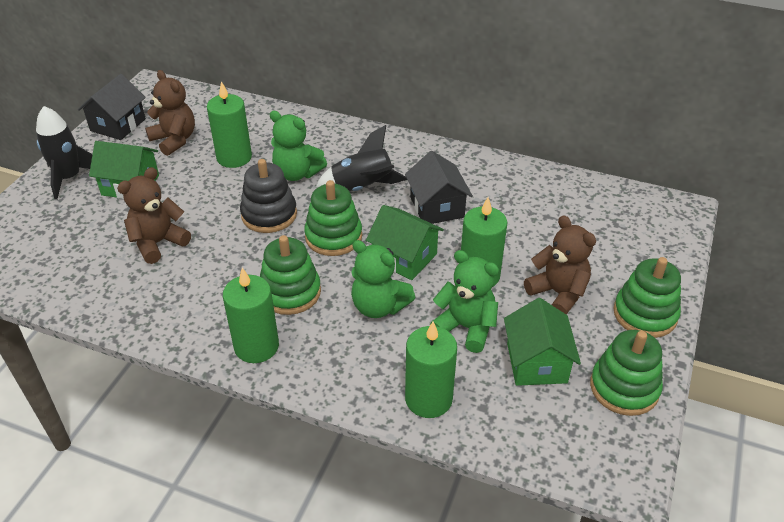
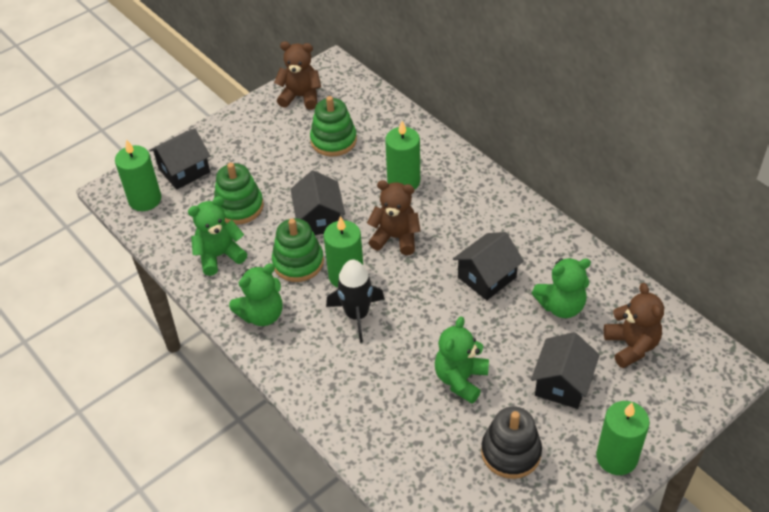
black house: 2 -> 4
black rocket: 2 -> 1
green house: 3 -> 0
green stacking toy: 4 -> 3
green teddy bear: 3 -> 4

